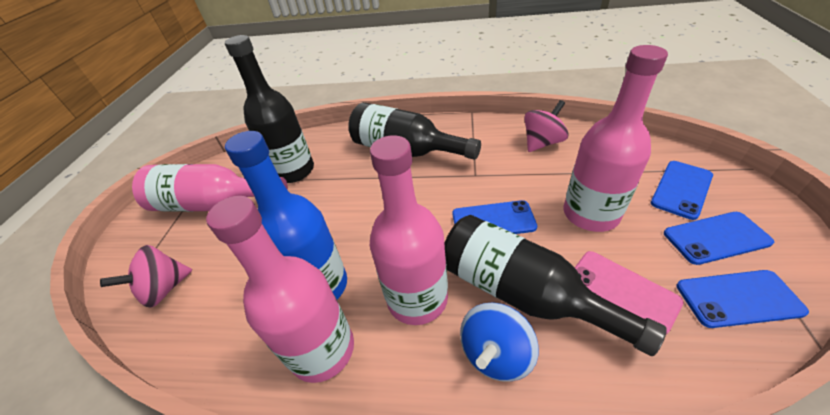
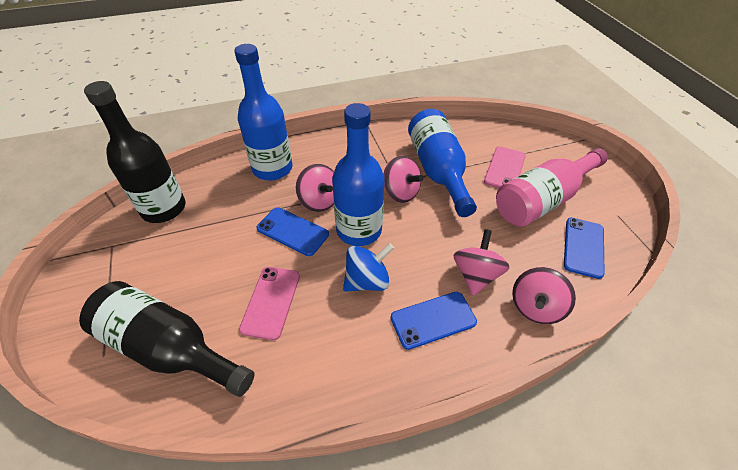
black bottle: 3 -> 2
blue bottle: 1 -> 3
blue phone: 4 -> 3
pink bottle: 4 -> 1
pink phone: 1 -> 2
pink spinning top: 2 -> 4

